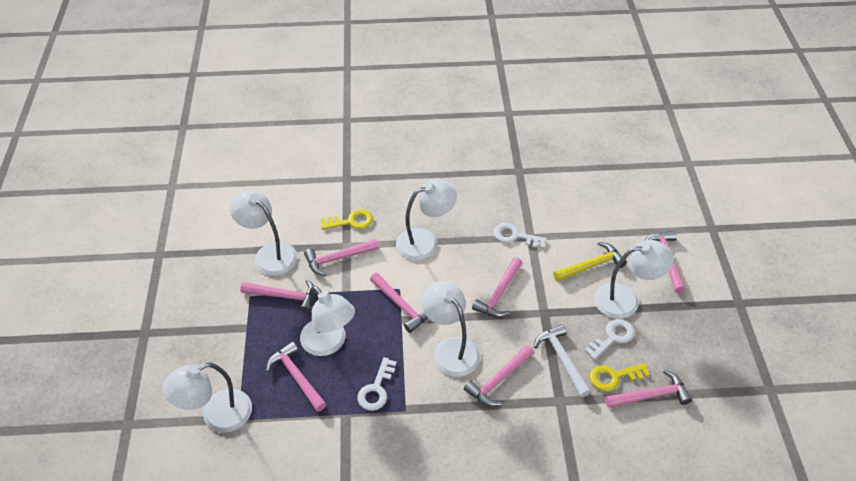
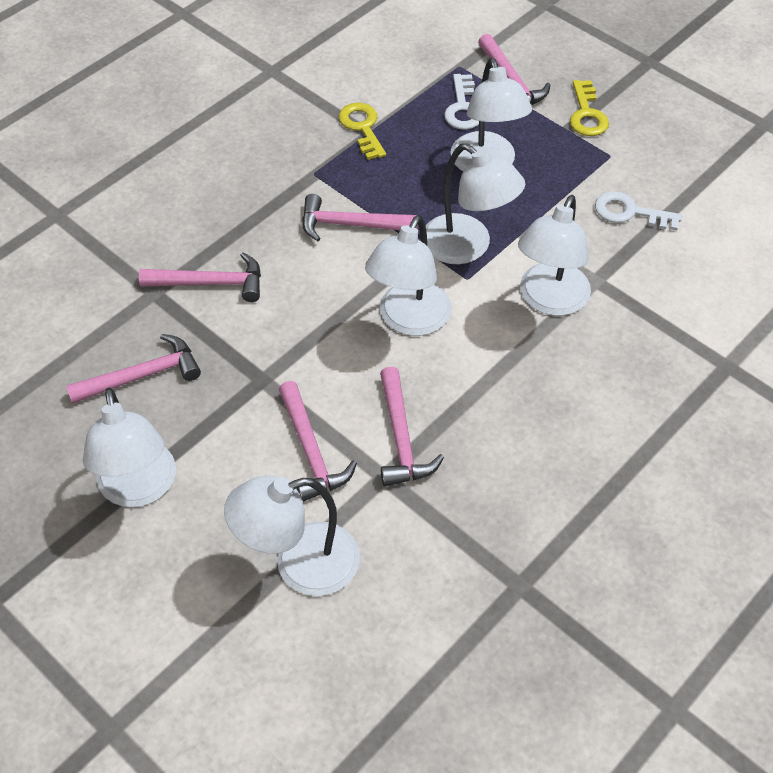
pink hammer: 8 -> 6
white hammer: 1 -> 0
white key: 3 -> 2
yellow hammer: 1 -> 0

